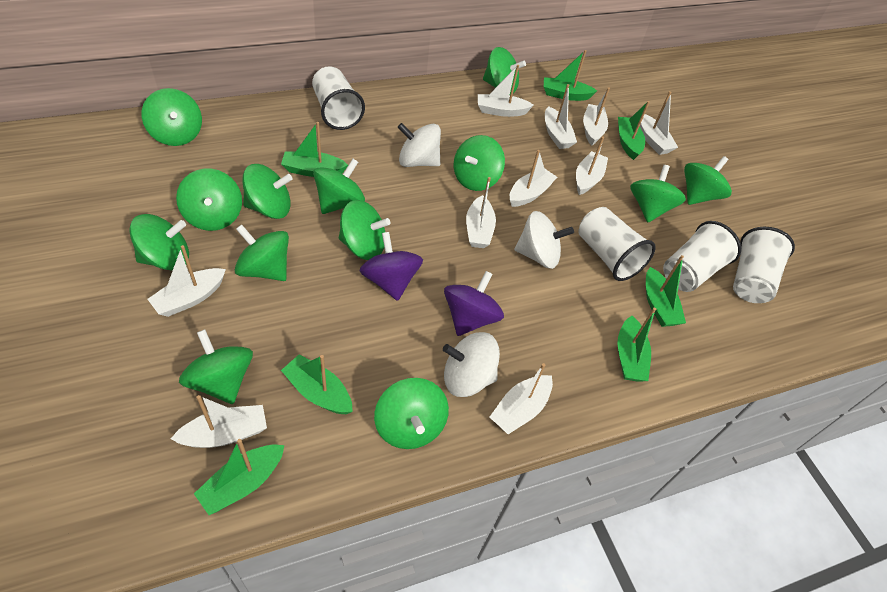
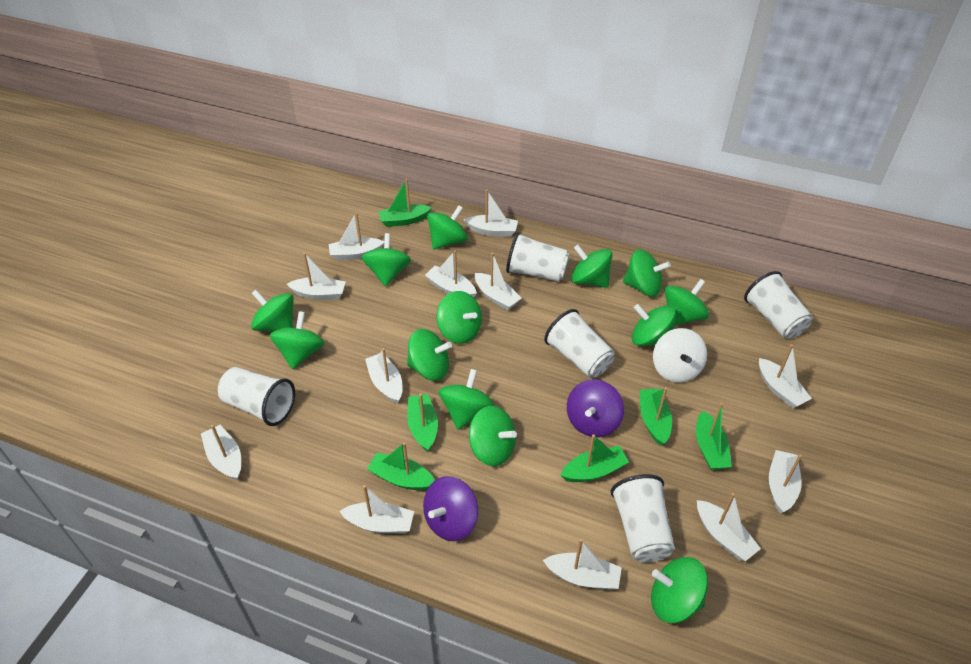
green boat: 7 -> 6
white boat: 10 -> 12
white cup: 4 -> 5
white spinning top: 3 -> 1

